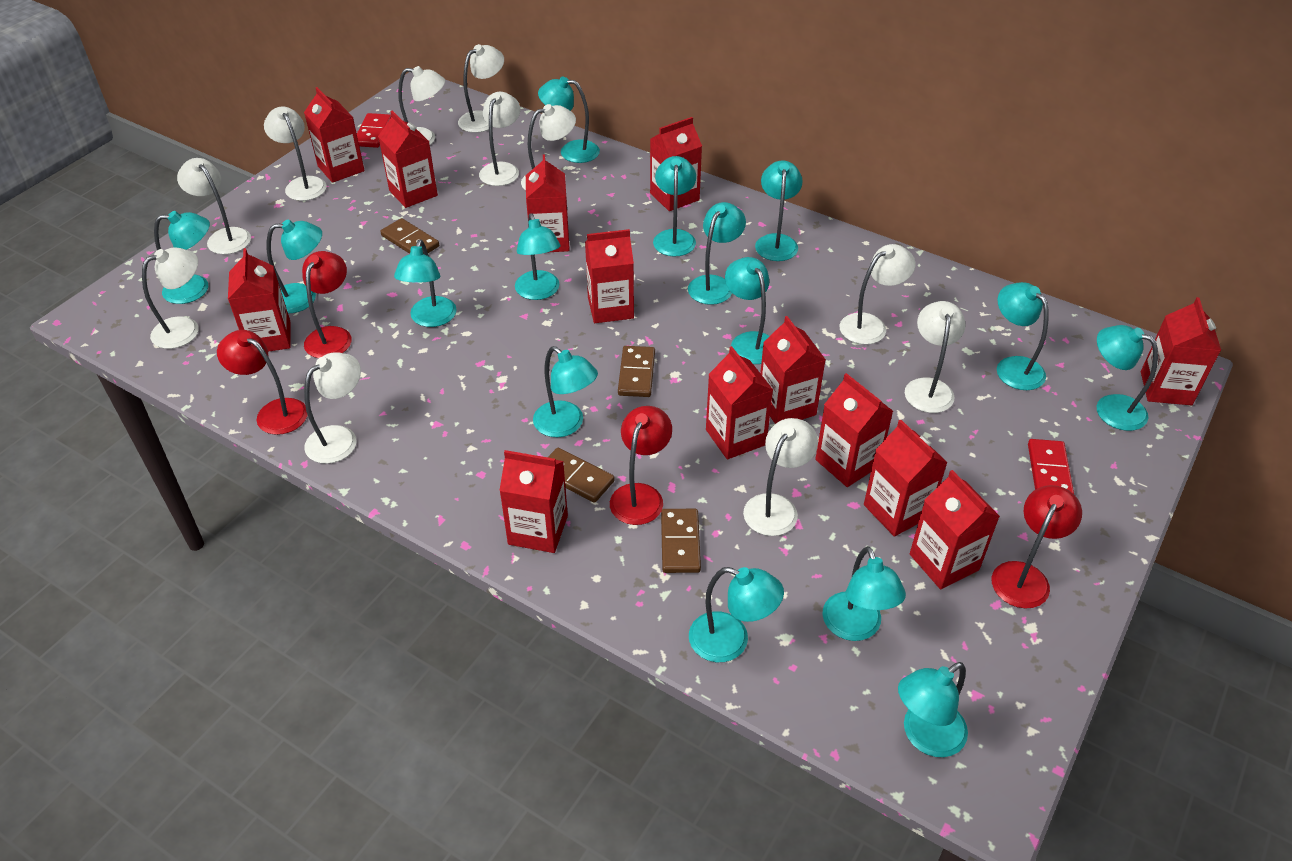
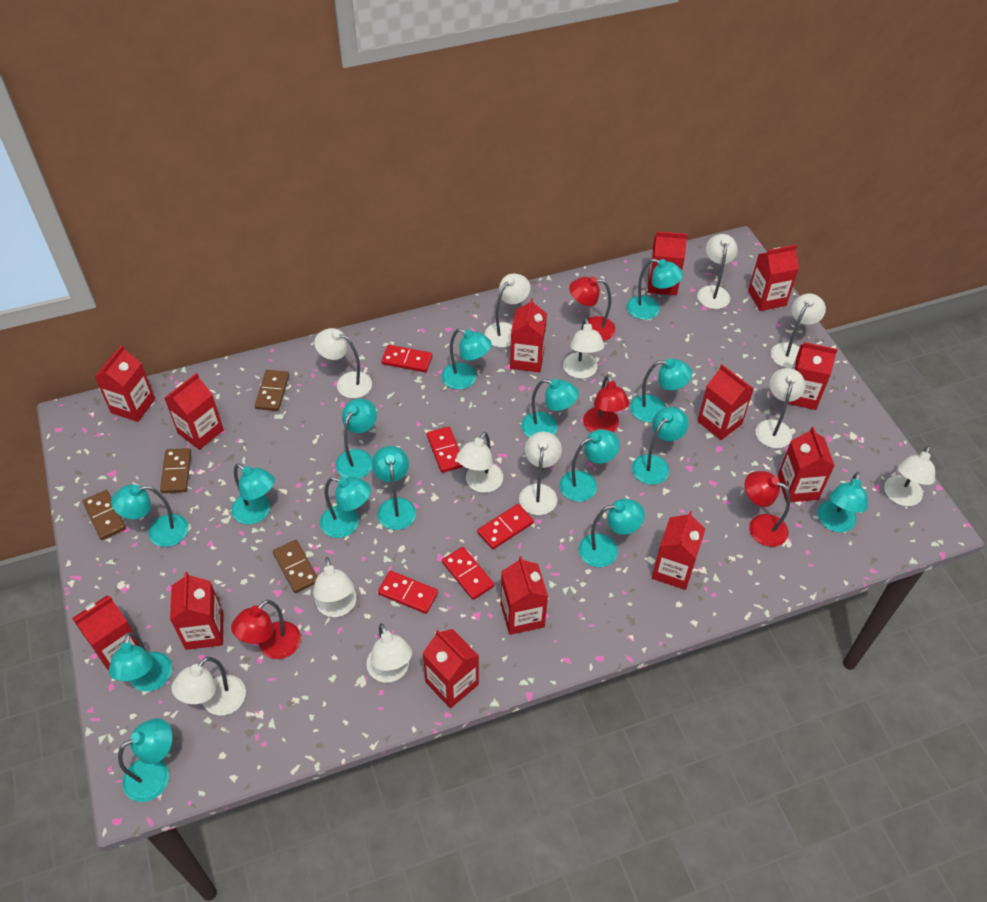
red domino: 2 -> 5
white lamp: 11 -> 12

